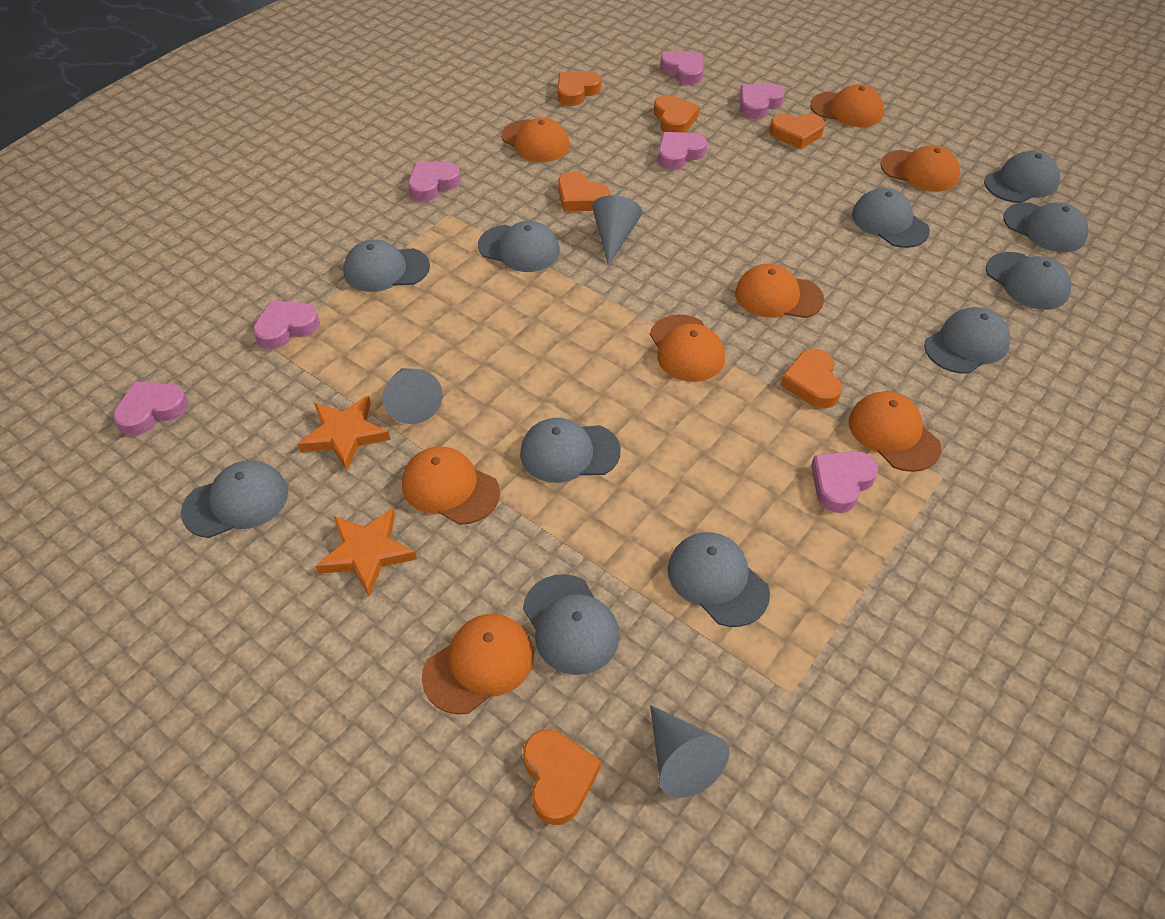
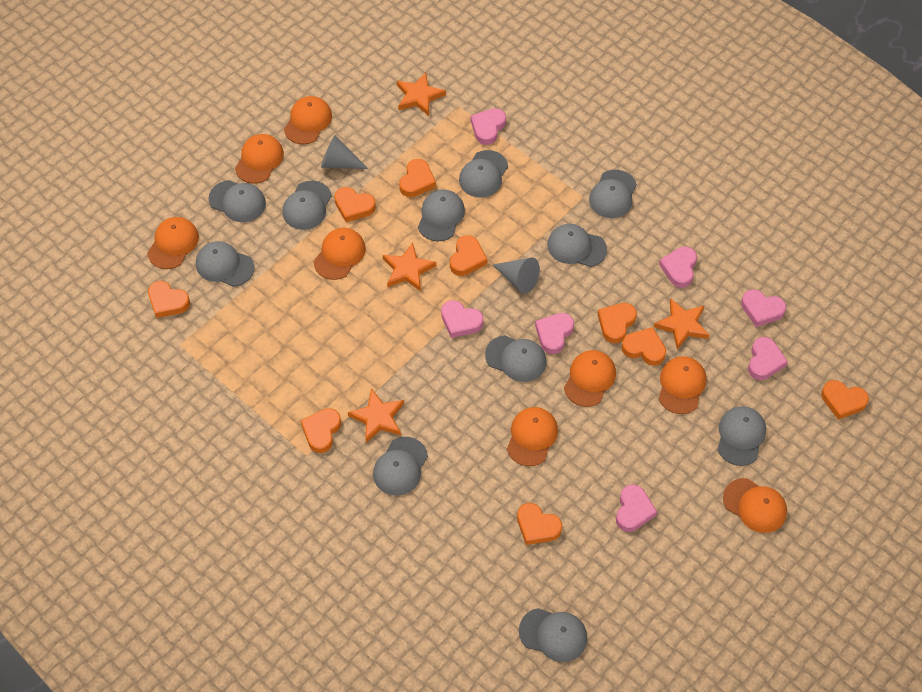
grey cone: 3 -> 2
orange heart: 6 -> 9
orange star: 2 -> 4

